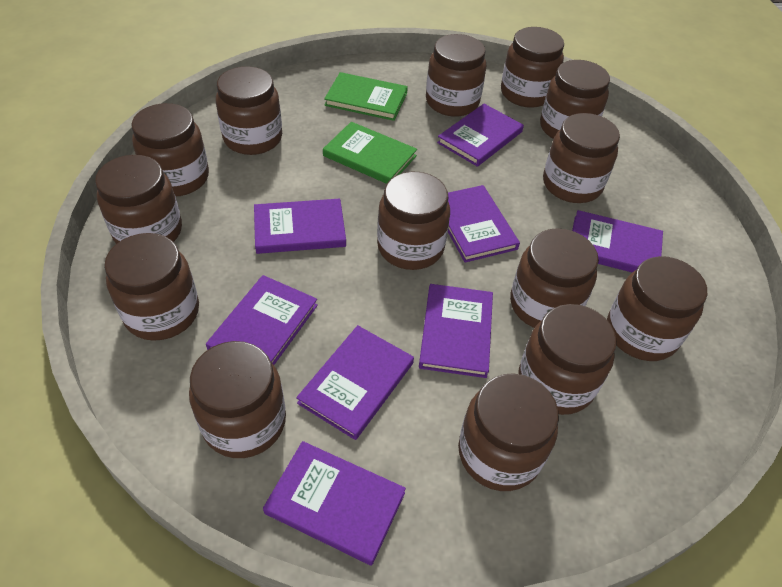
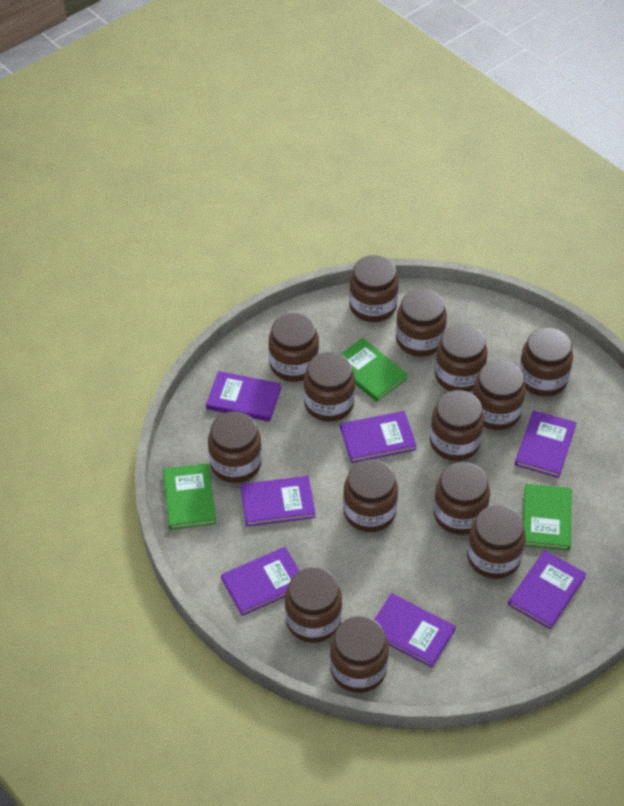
green book: 2 -> 3
purple book: 8 -> 7

